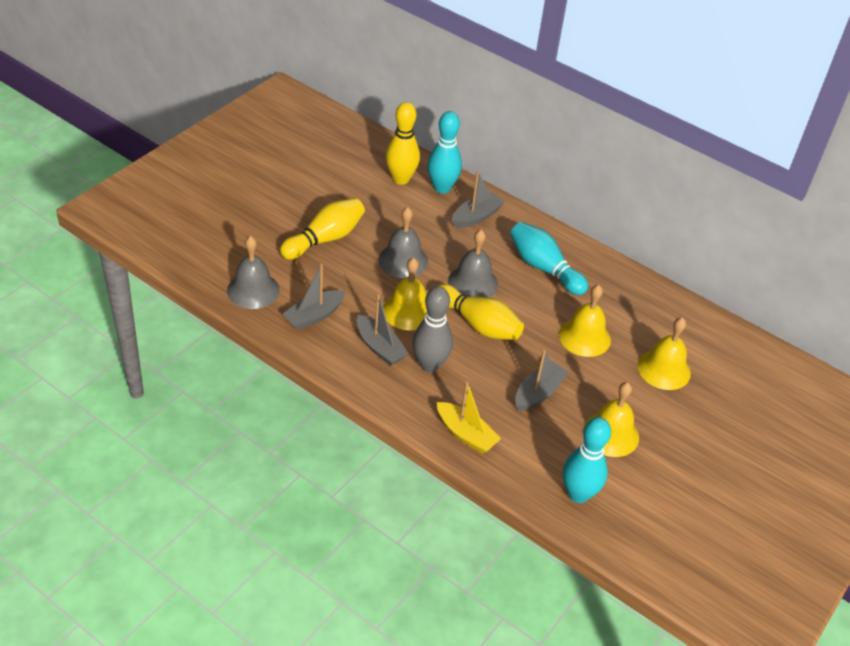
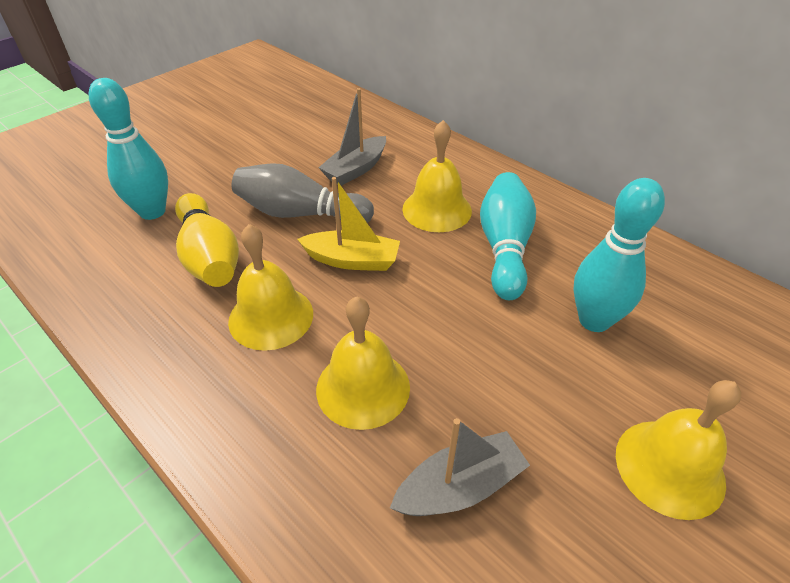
grey bell: 3 -> 0
grey boat: 4 -> 2
yellow bowling pin: 3 -> 1

